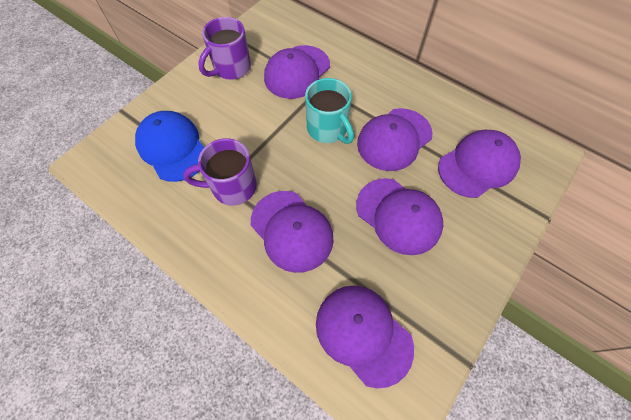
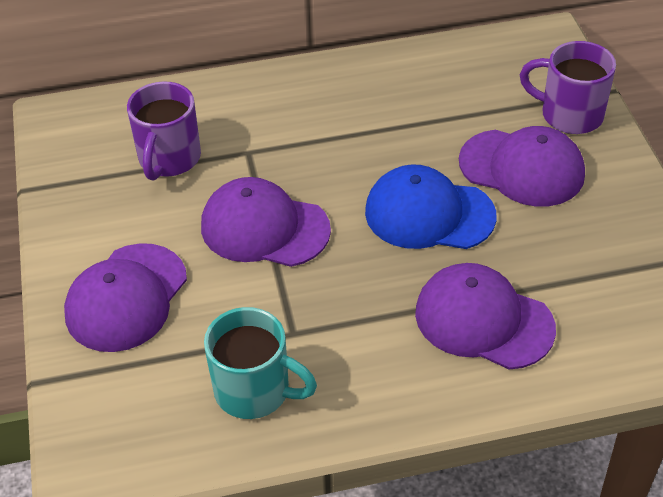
purple cap: 6 -> 4

